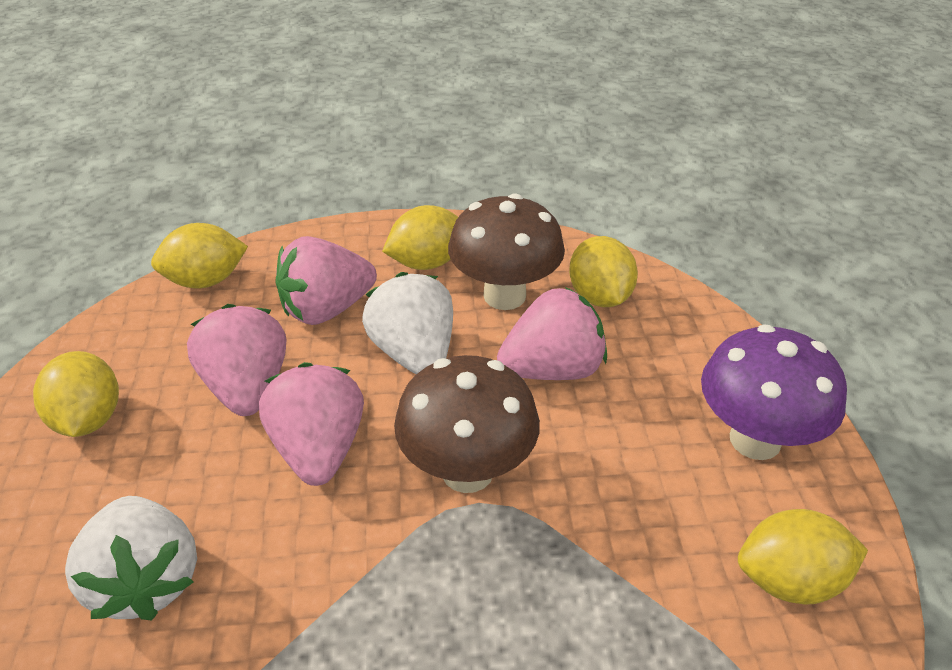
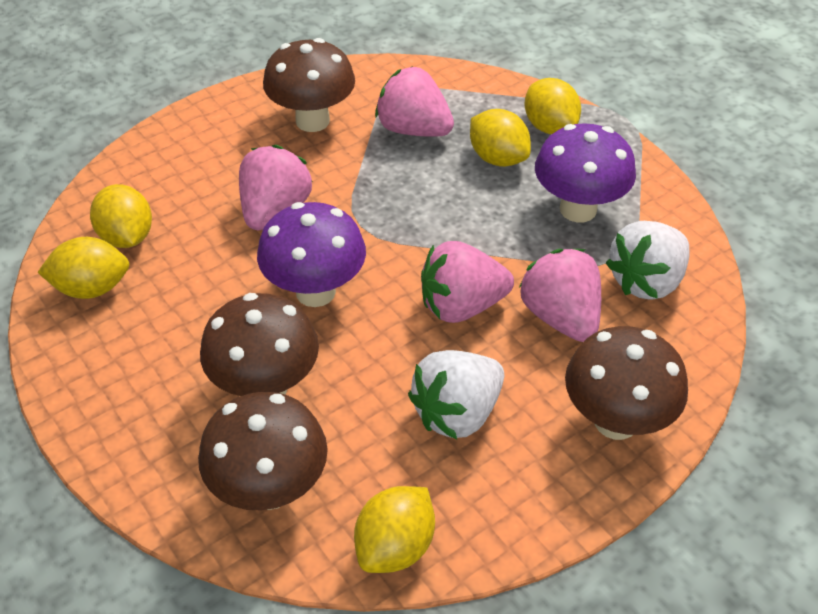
brown mushroom: 2 -> 4
purple mushroom: 1 -> 2

